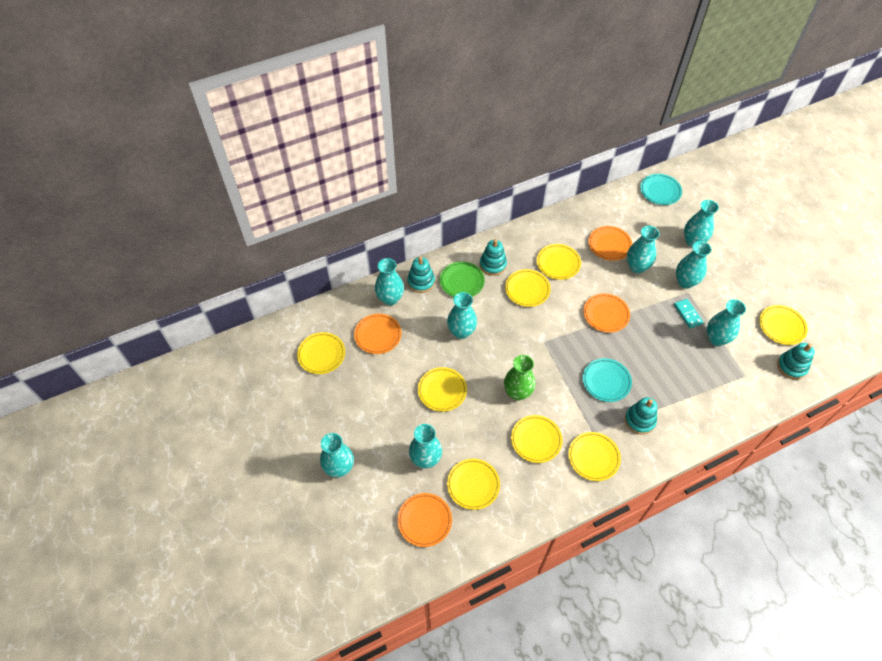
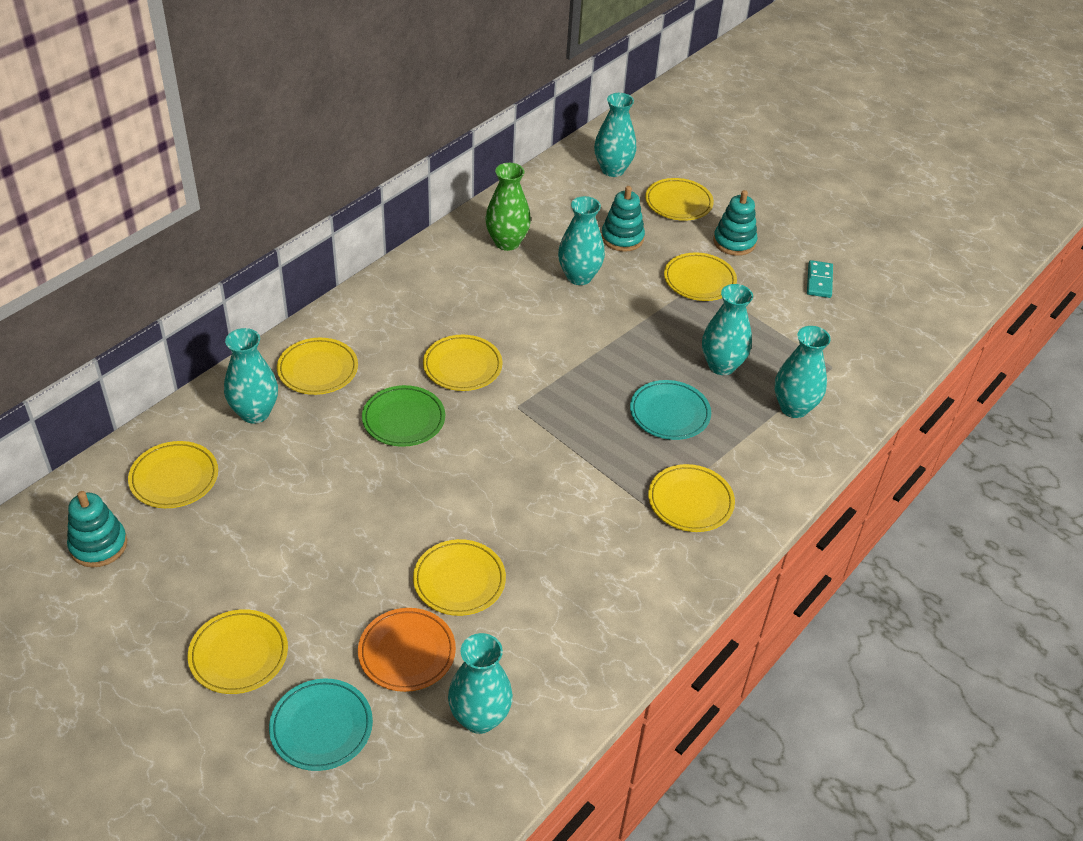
orange plate: 4 -> 1
turquoise stacking toy: 4 -> 3
turquoise vase: 8 -> 6

